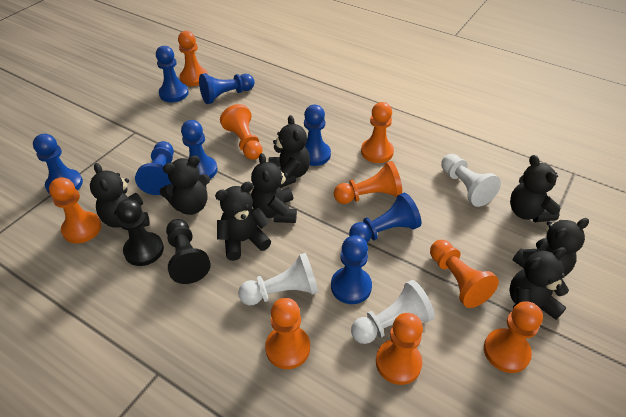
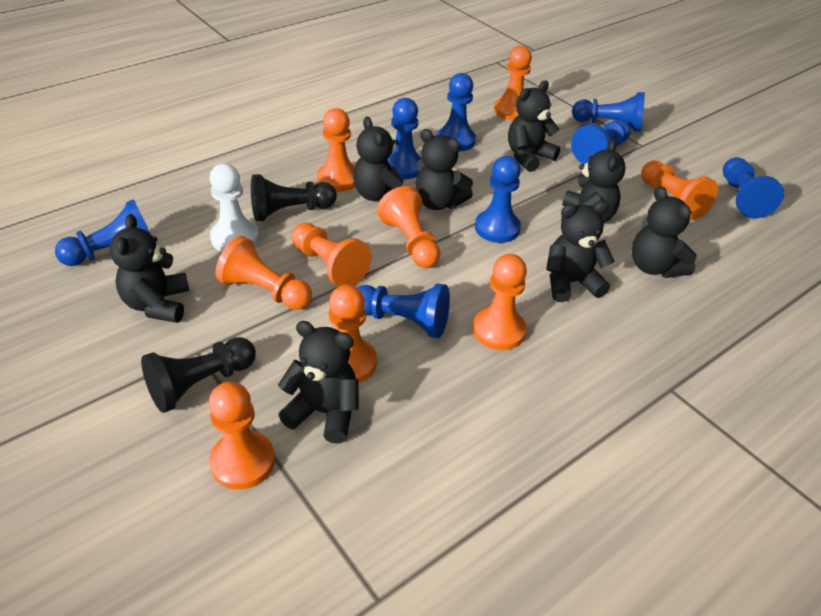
white pawn: 3 -> 1

